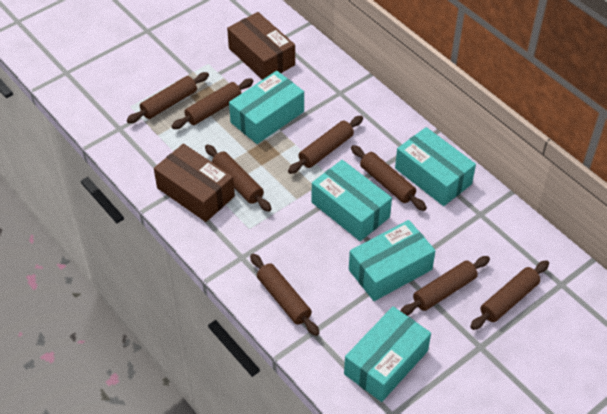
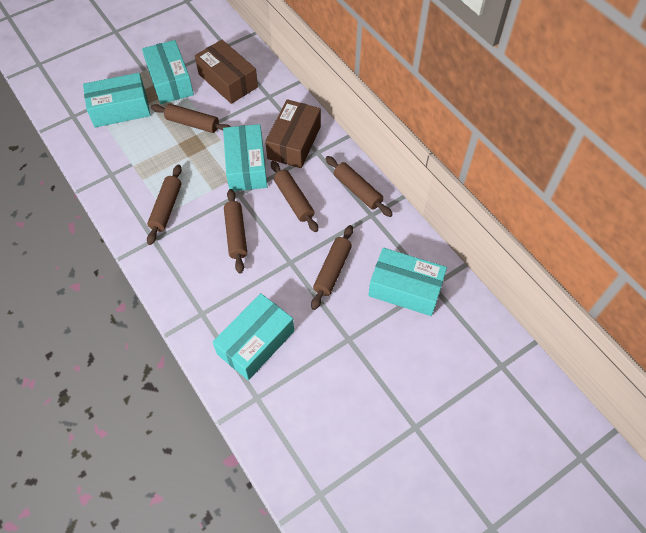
brown rolling pin: 8 -> 6

